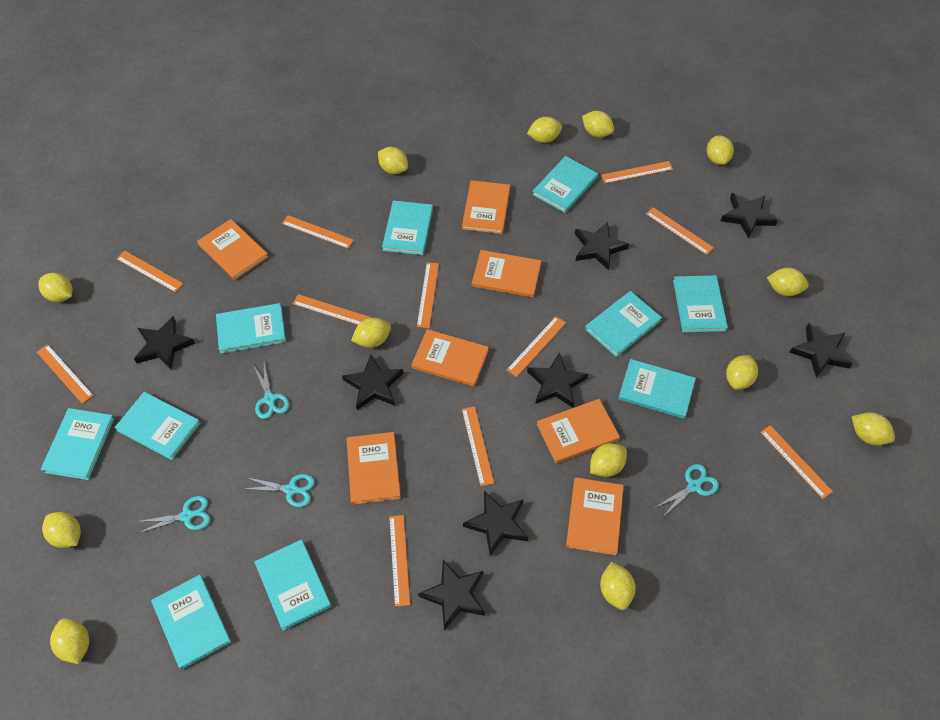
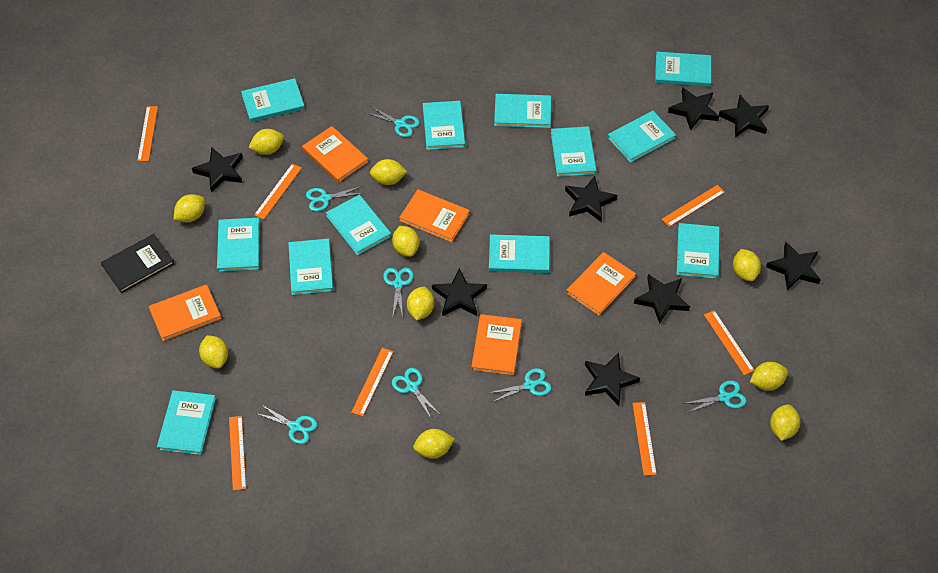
black book: 0 -> 1
orange book: 7 -> 5
orange ruler: 11 -> 7
turquoise book: 10 -> 12
turquoise scissors: 4 -> 7
yellow lemon: 13 -> 10

